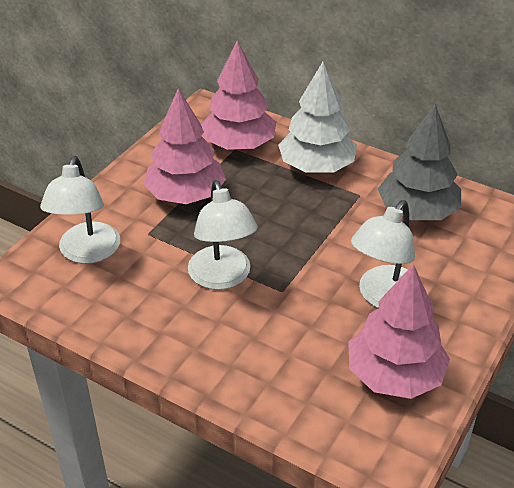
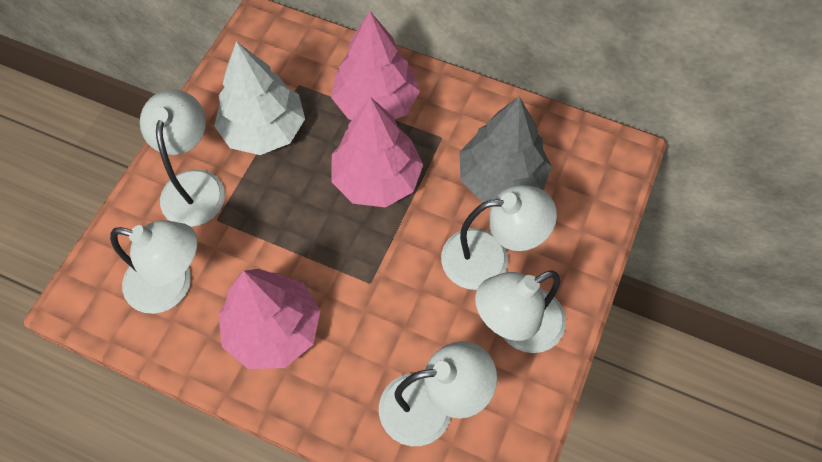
white lamp: 3 -> 5

